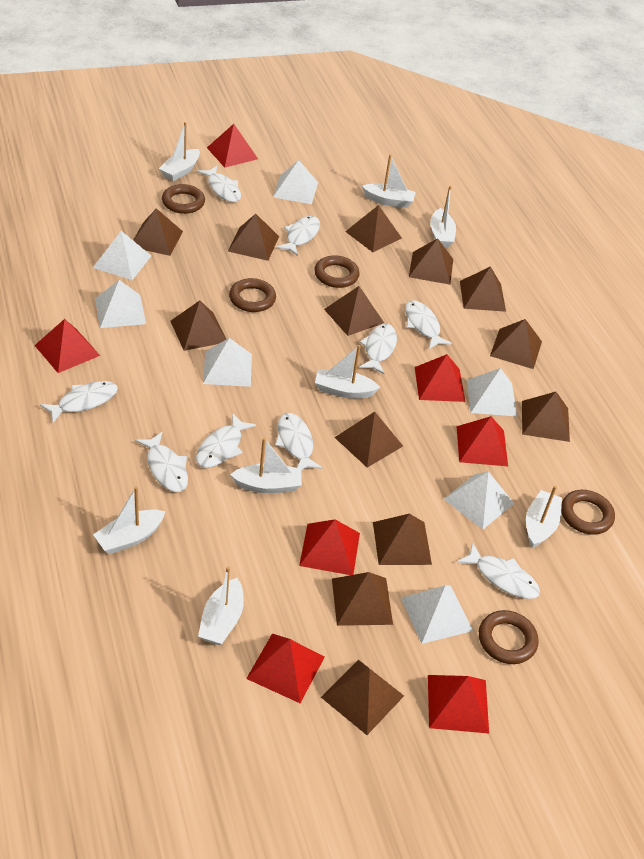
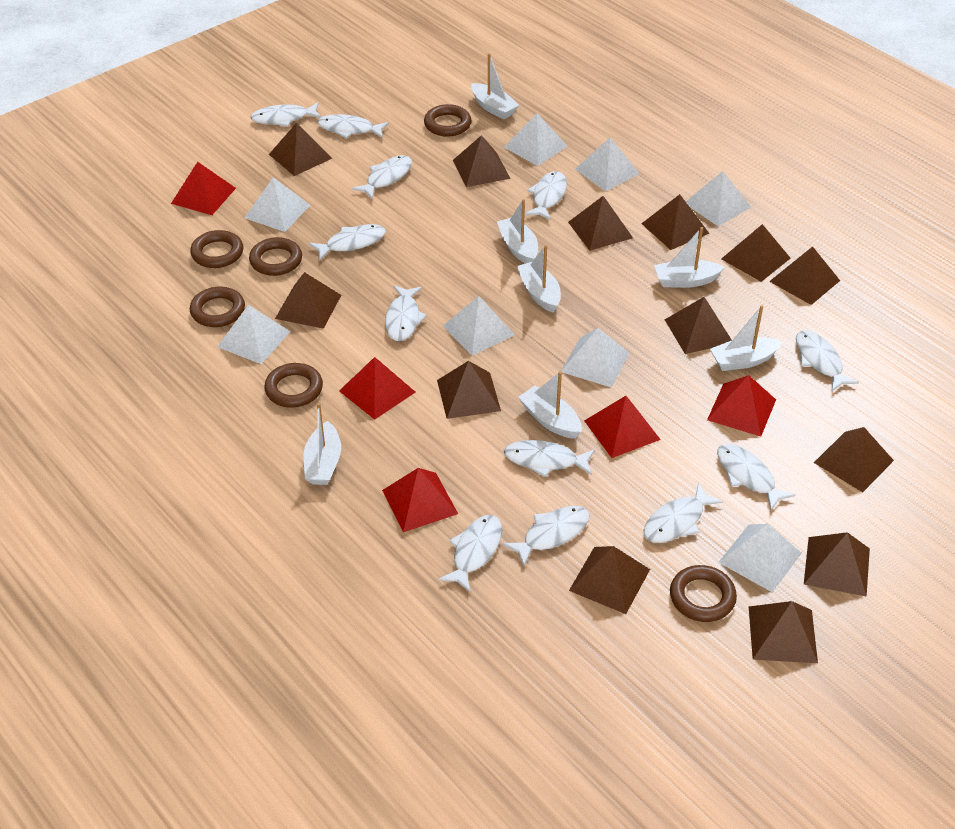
brown ring: 5 -> 6
red pyramid: 7 -> 5
white boat: 8 -> 7
white fish: 9 -> 12
white pyramid: 7 -> 8

